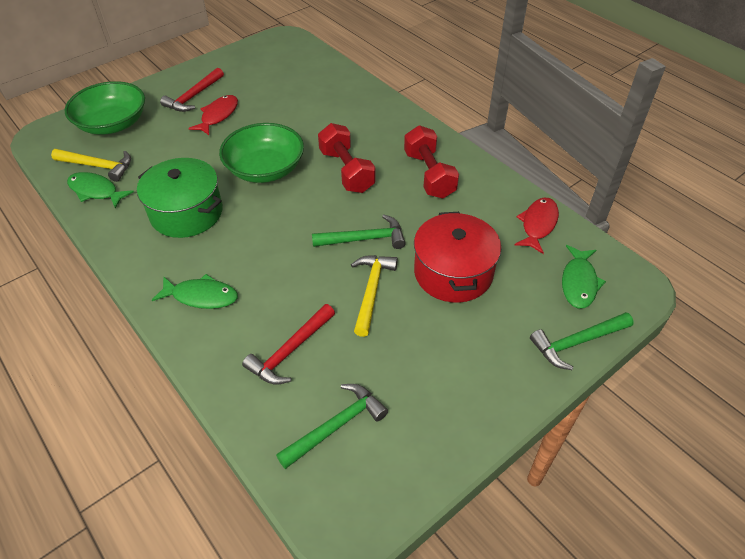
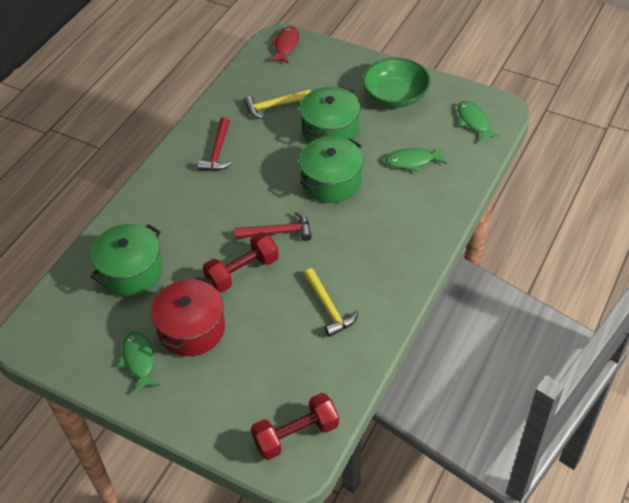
green bowl: 2 -> 1
green hammer: 3 -> 0
green pot: 1 -> 3
red fish: 2 -> 1

